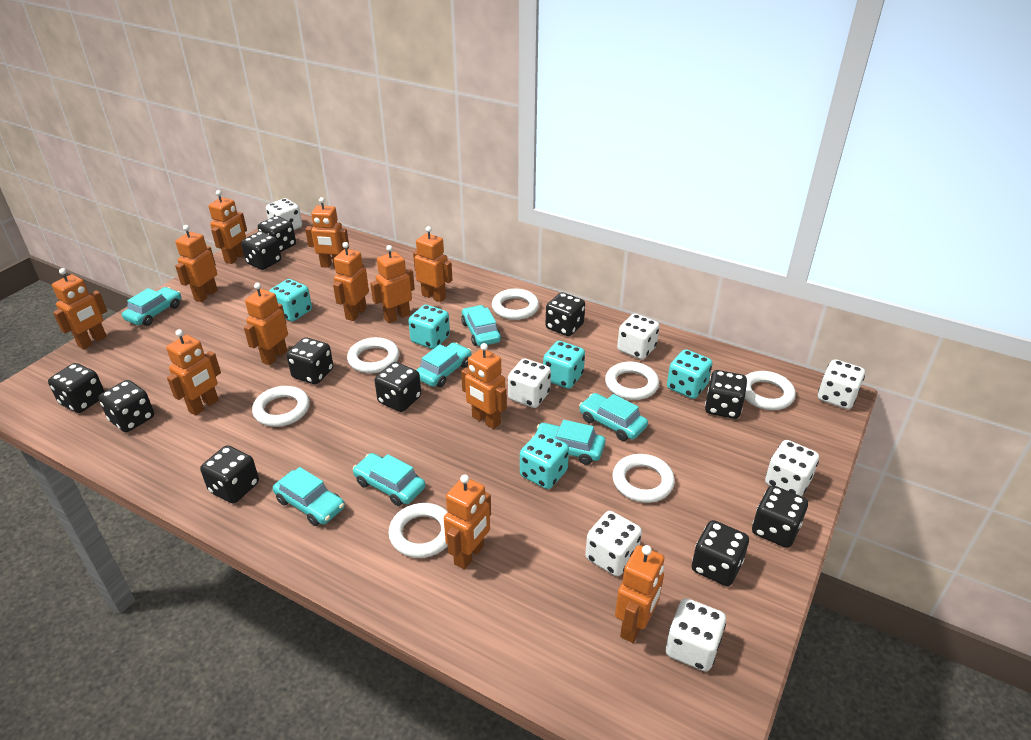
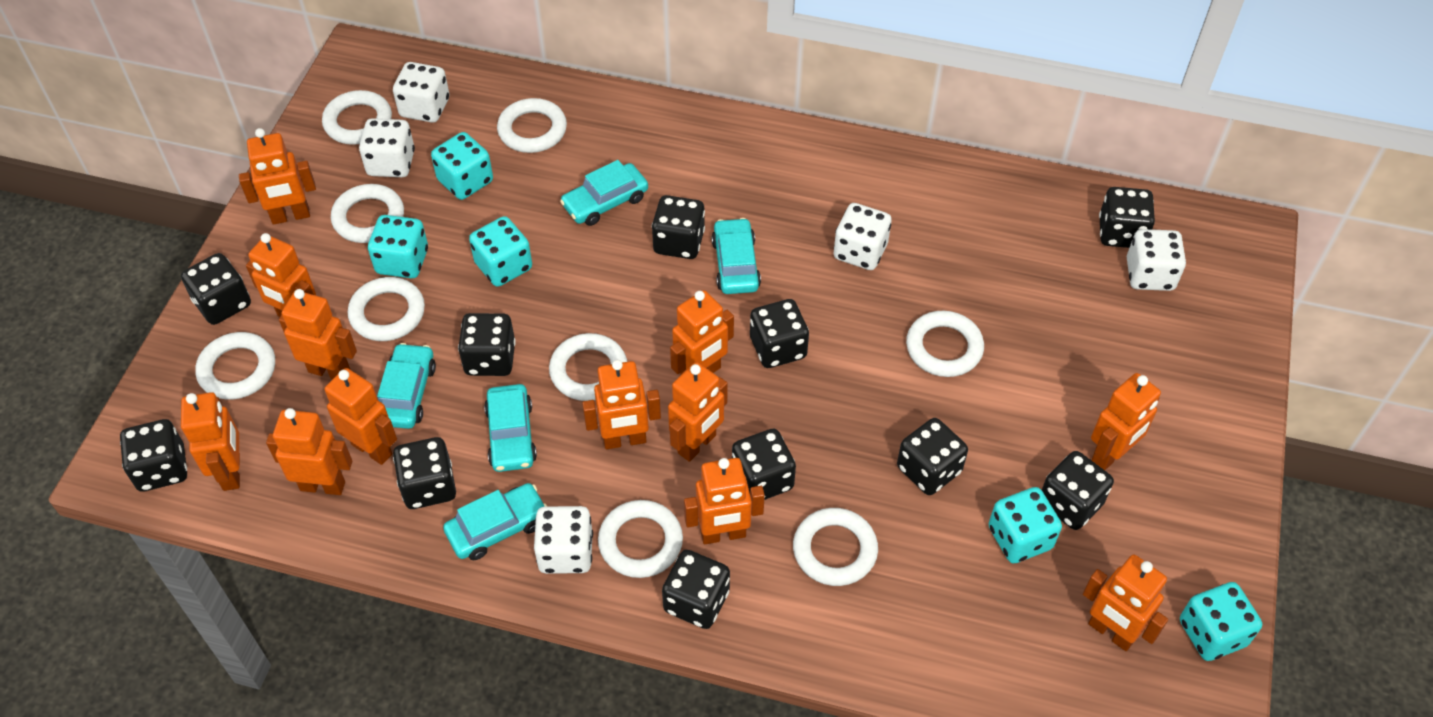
turquoise car: 7 -> 5
white dice: 7 -> 5
white ring: 7 -> 9

